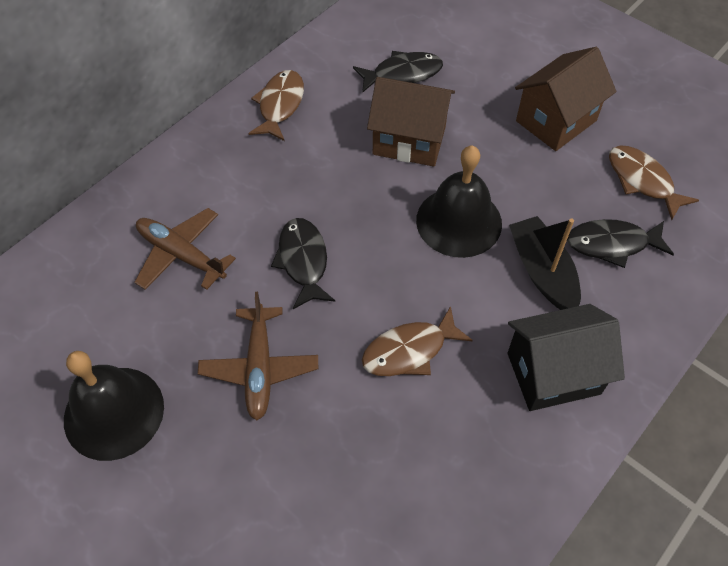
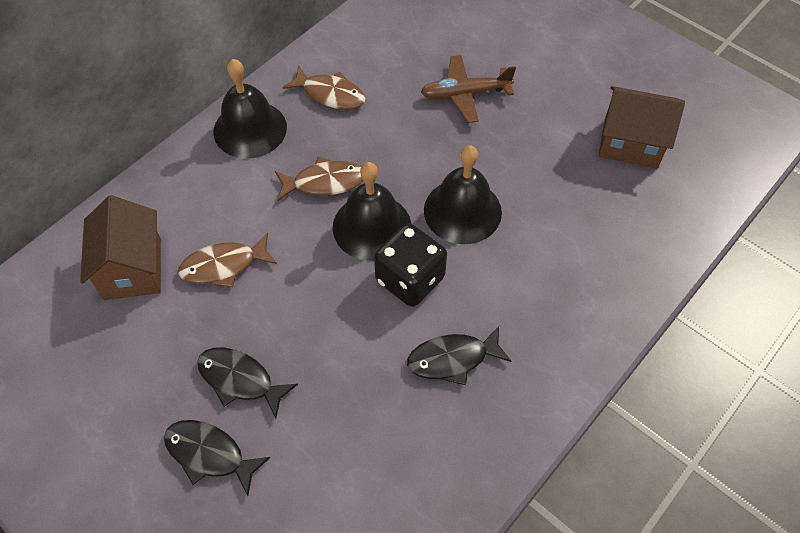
black bell: 2 -> 3
black boat: 1 -> 0
black dice: 0 -> 1
black house: 1 -> 0
brown plane: 2 -> 1

